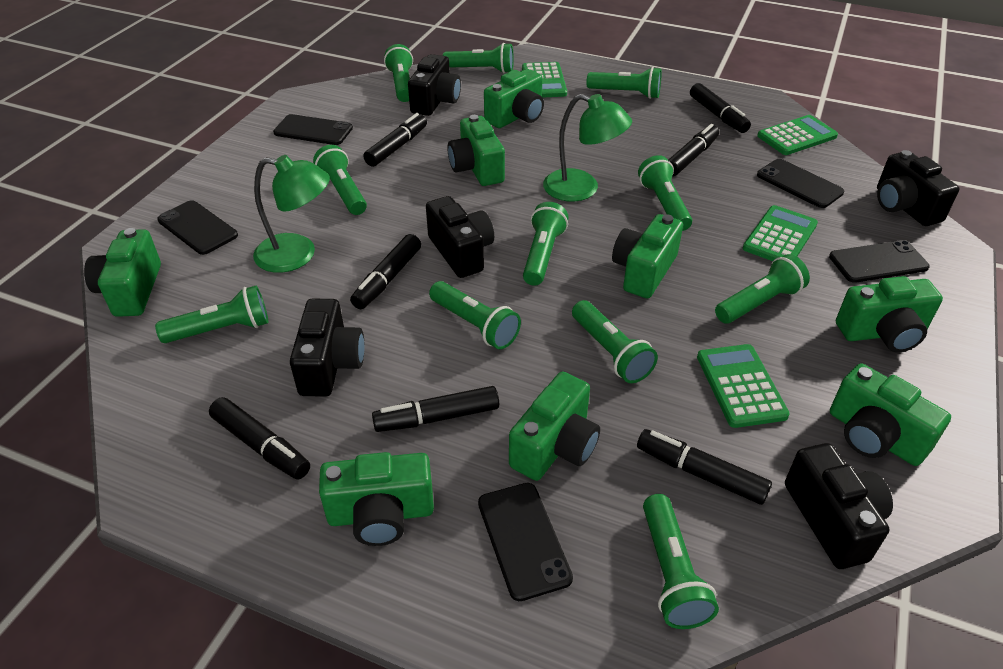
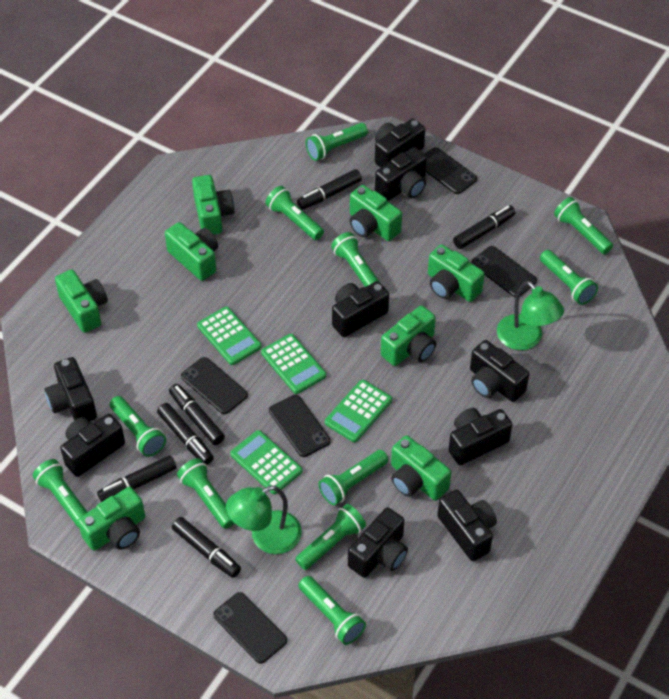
black camera: 5 -> 9
black marker: 7 -> 6

